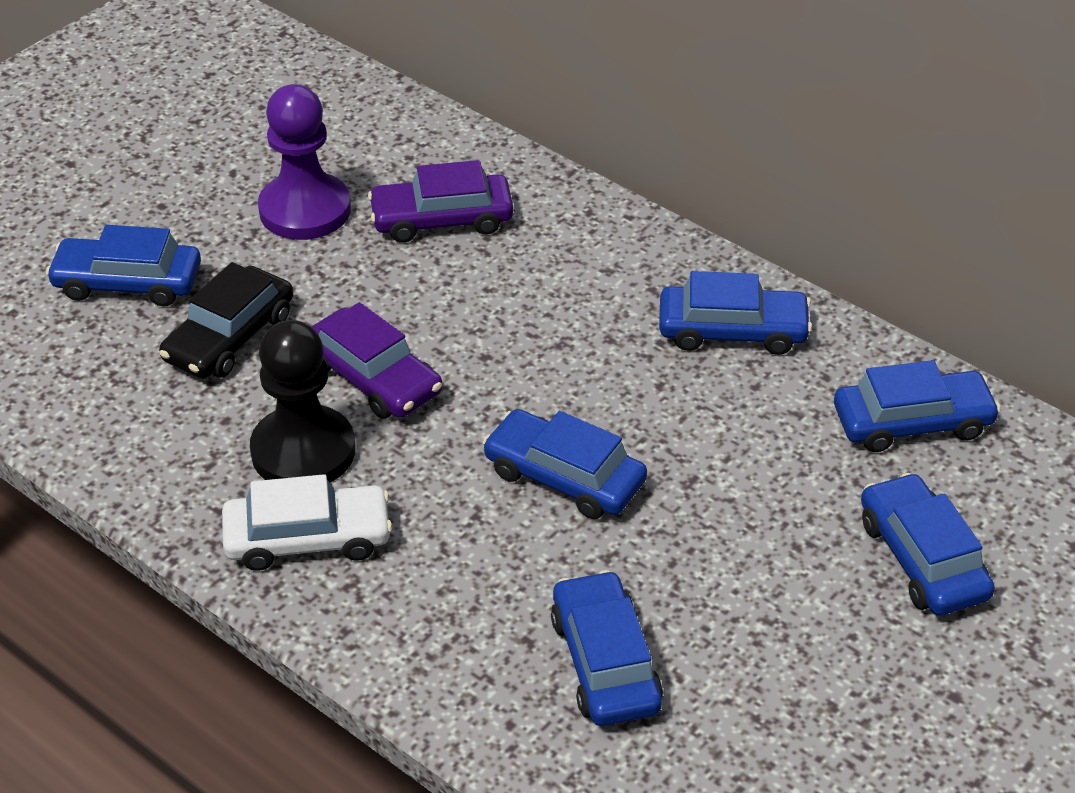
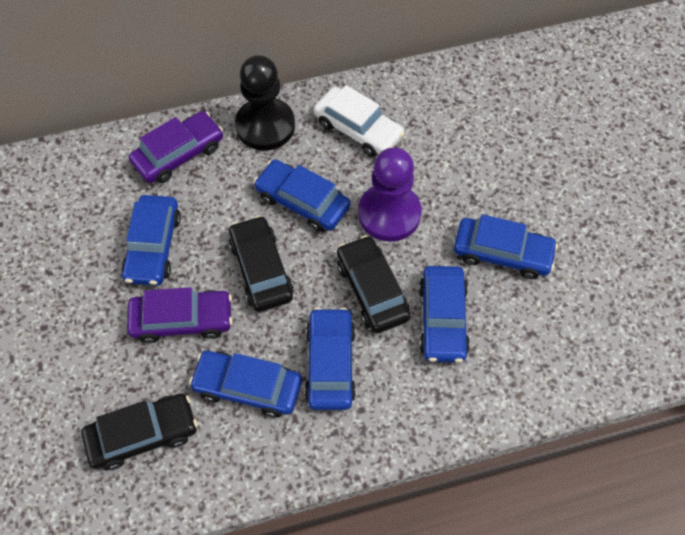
black car: 1 -> 3

